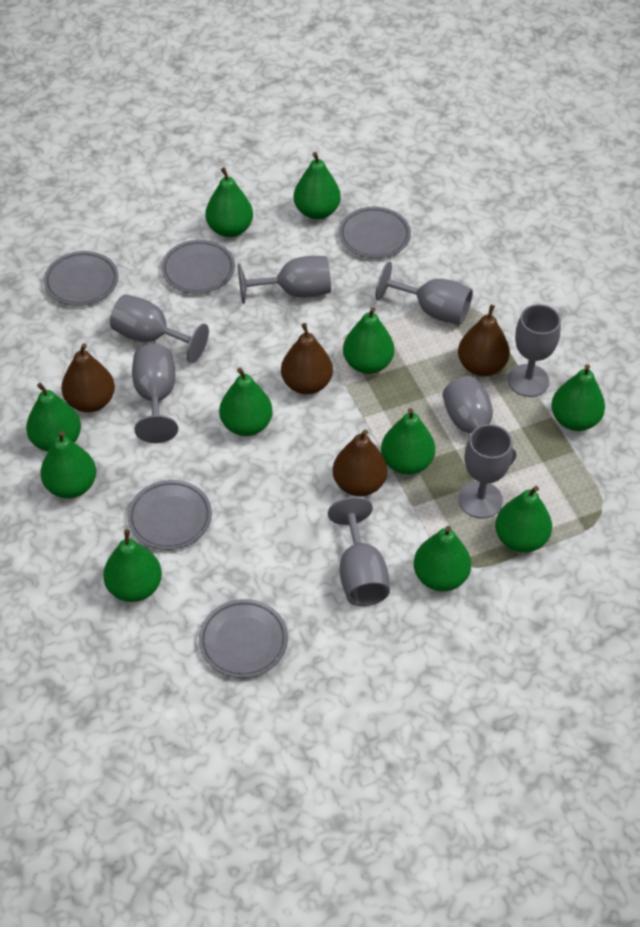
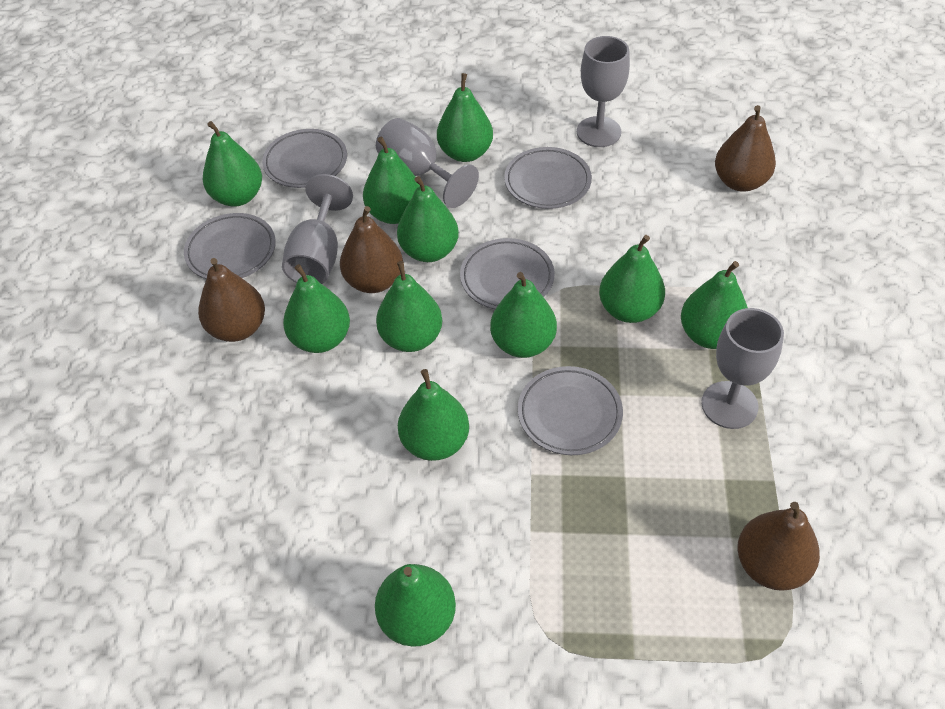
grey goblet: 8 -> 4

